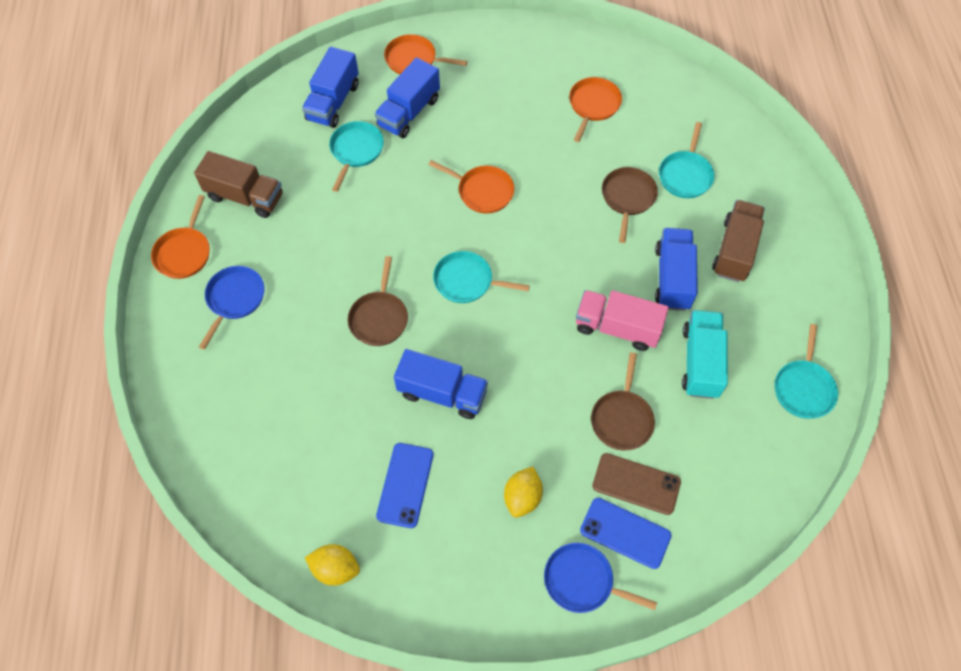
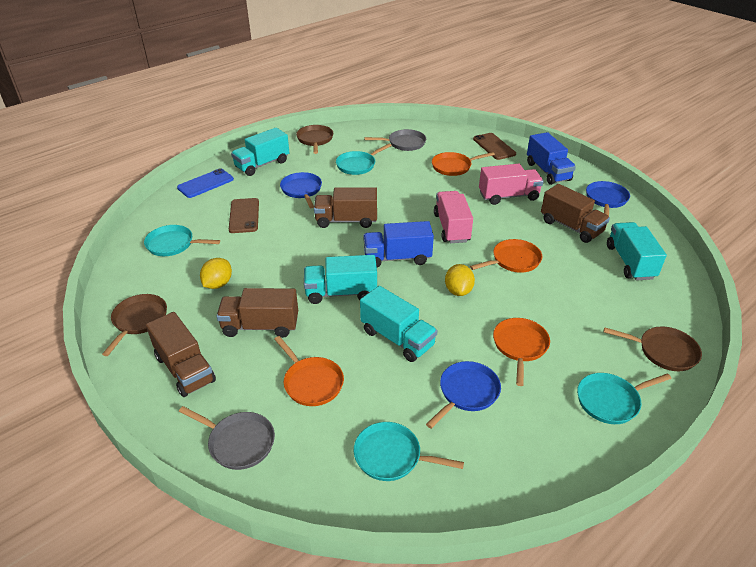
blue pan: 2 -> 3
blue phone: 2 -> 1
blue truck: 4 -> 2
brown phone: 1 -> 2
brown truck: 2 -> 4
grey pan: 0 -> 2
pink truck: 1 -> 2
turquoise truck: 1 -> 4

